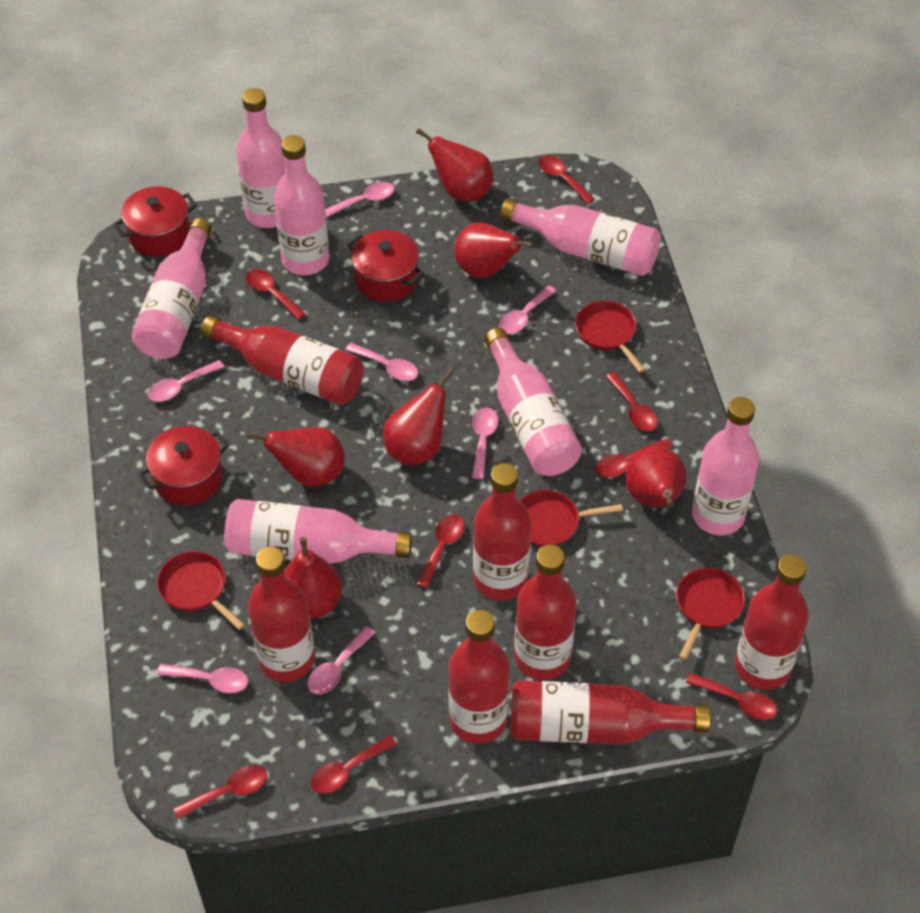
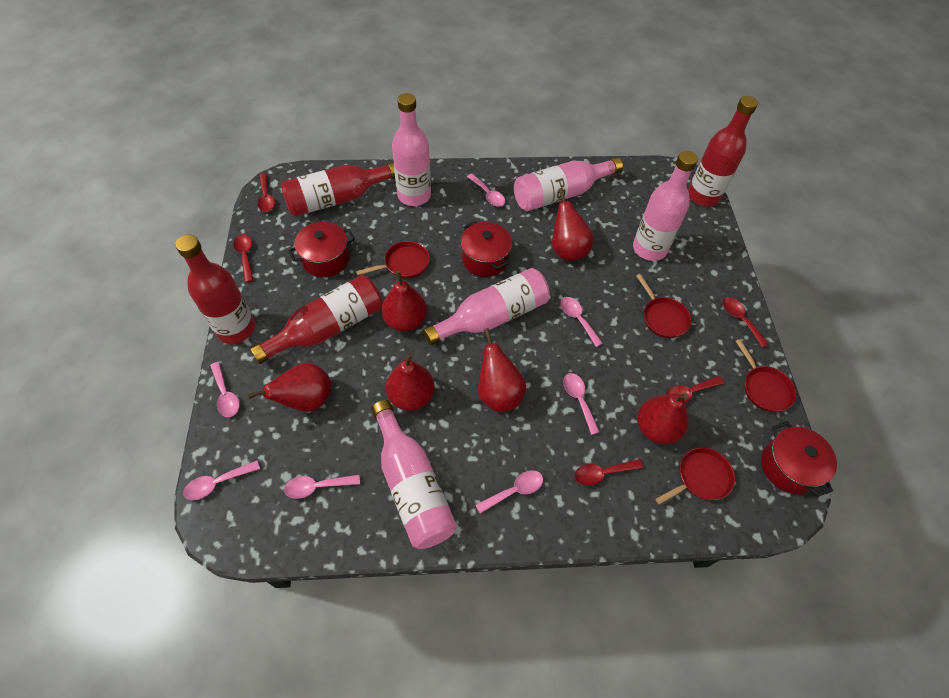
pink bottle: 7 -> 5
red bottle: 7 -> 4
red spoon: 8 -> 5

